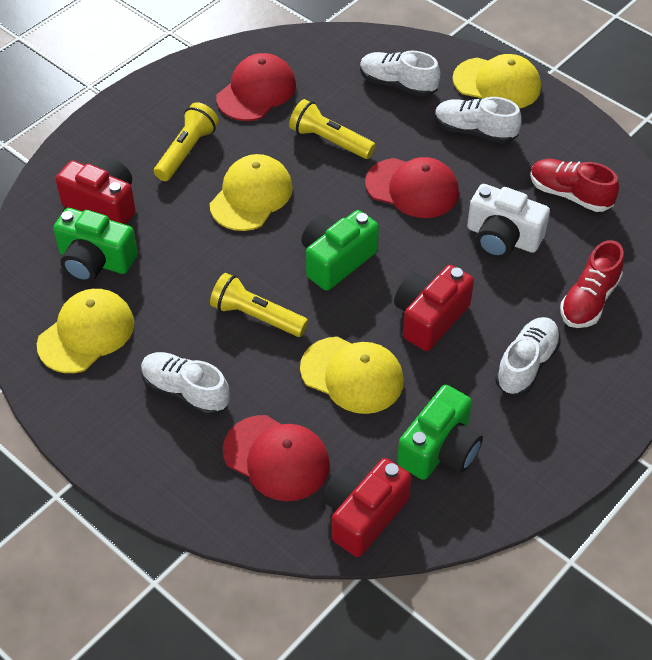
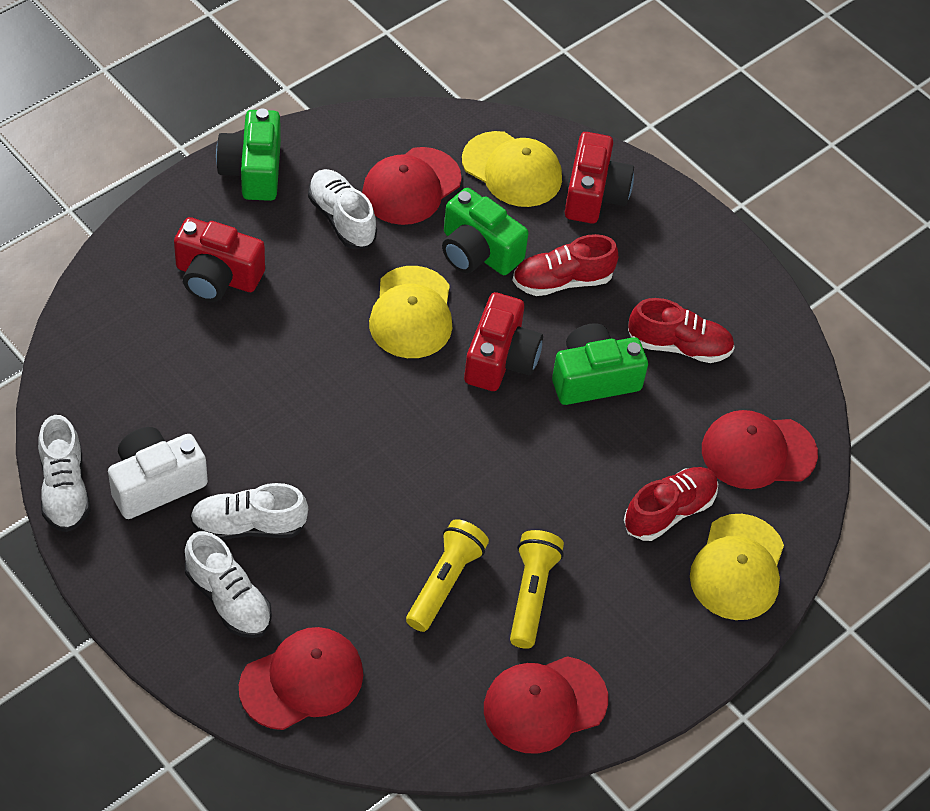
red cap: 3 -> 4
red shoe: 2 -> 3
yellow cap: 4 -> 3
yellow flashlight: 3 -> 2

